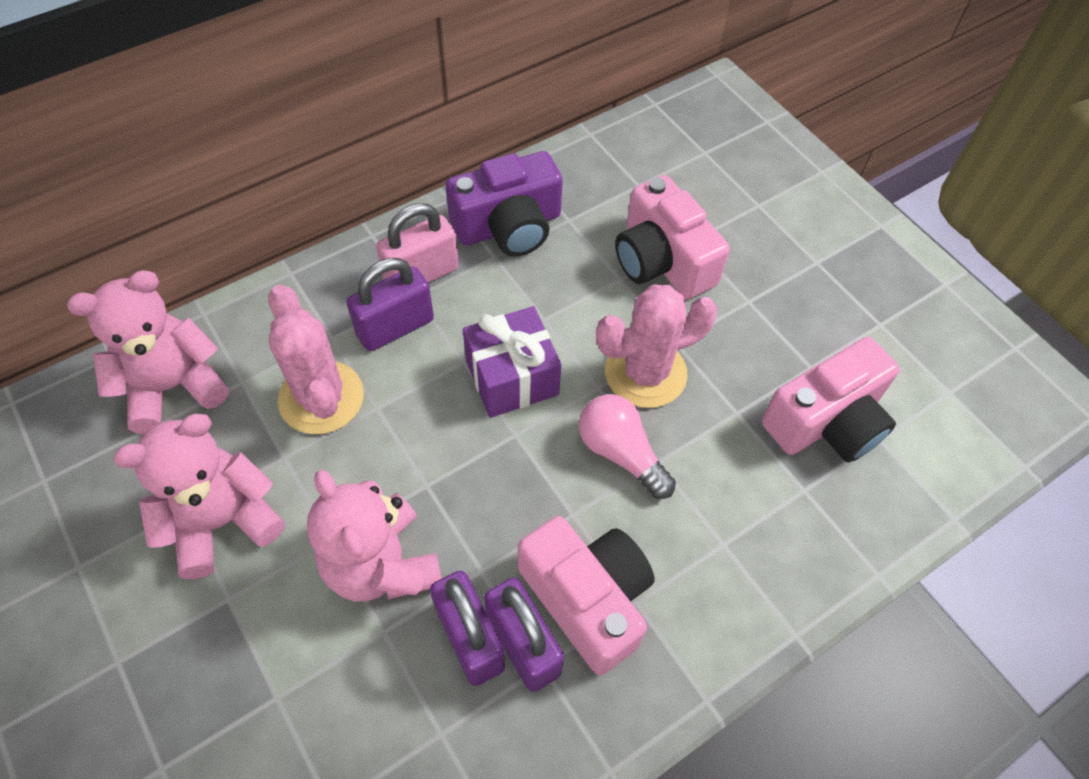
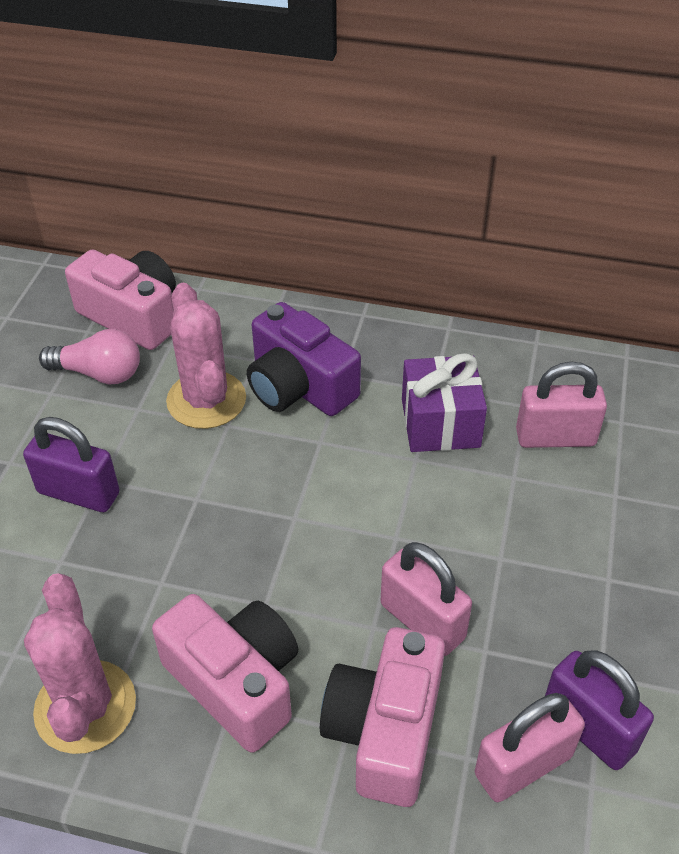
pink padlock: 1 -> 3
pink teddy bear: 3 -> 0
purple padlock: 3 -> 2

